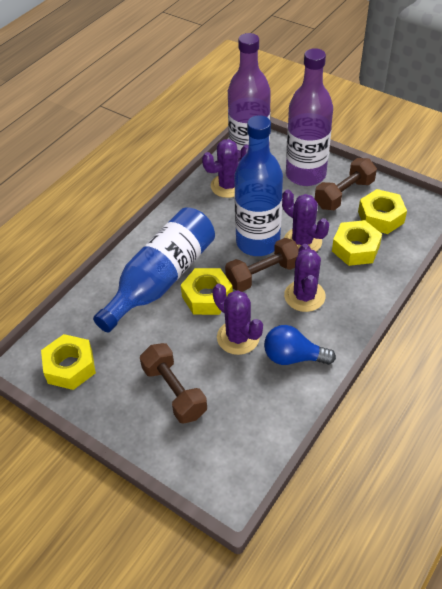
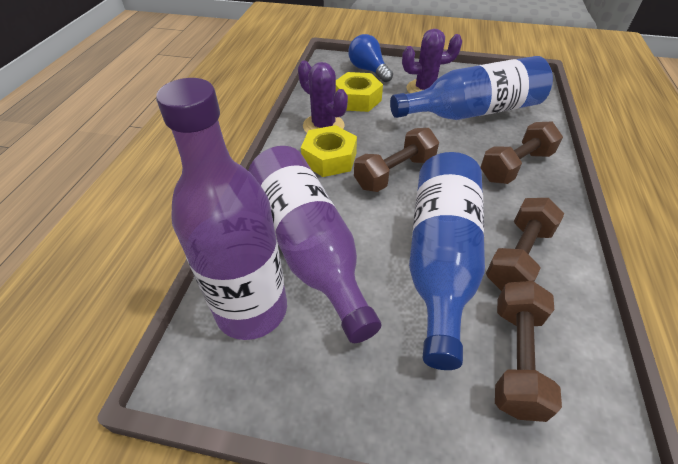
brown dumbbell: 3 -> 4
purple cactus: 4 -> 2
yellow nut: 4 -> 2

